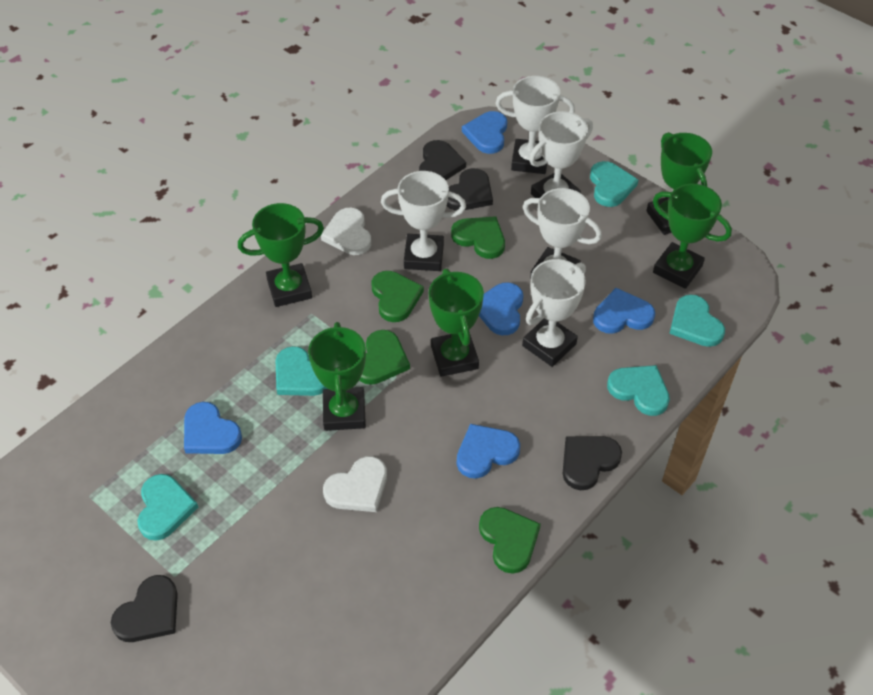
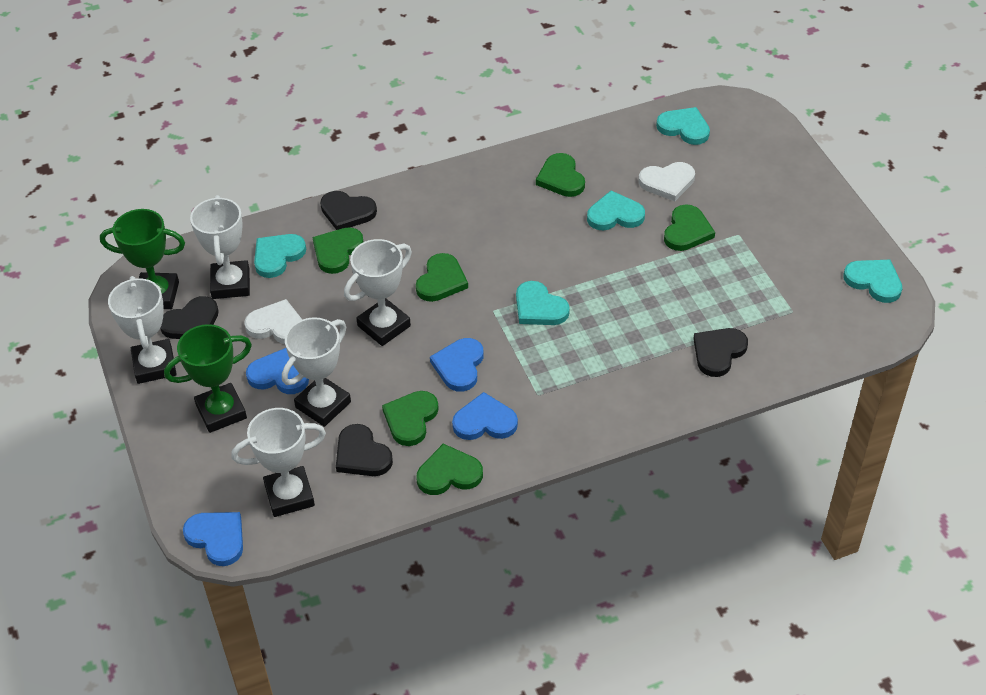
blue heart: 5 -> 4
green heart: 4 -> 6
green trophy: 5 -> 2

